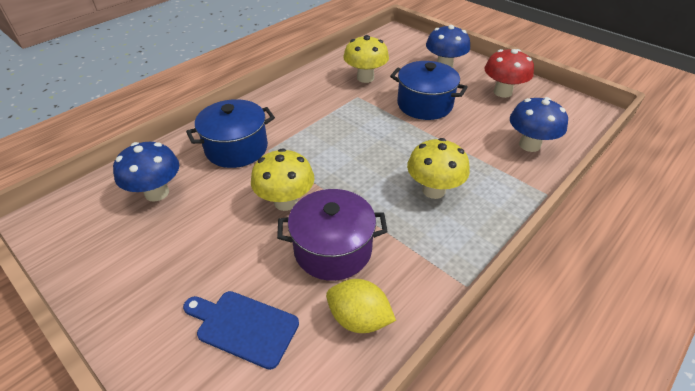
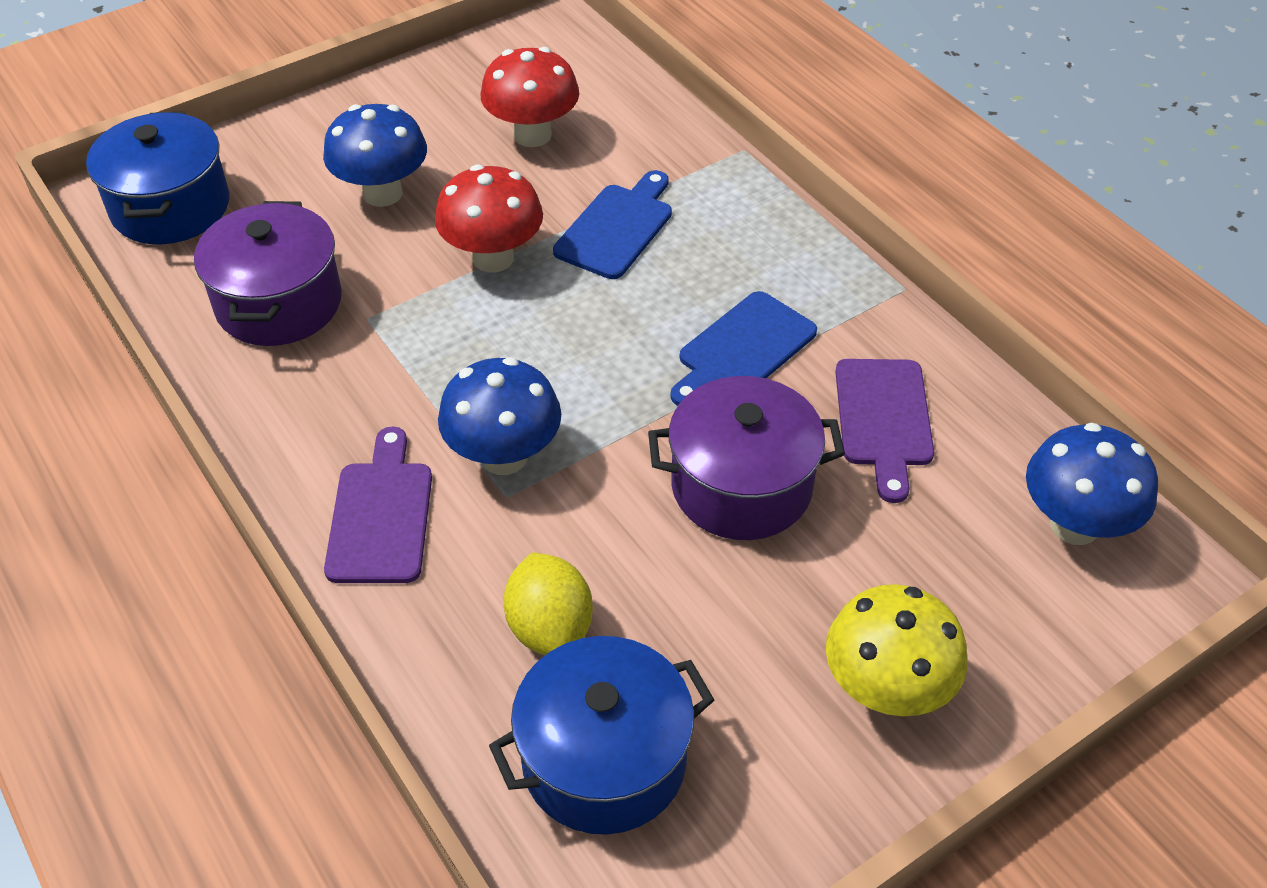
blue cutting board: 1 -> 2
purple cutting board: 0 -> 2
purple pot: 1 -> 2
red mushroom: 1 -> 2
yellow mushroom: 3 -> 1

